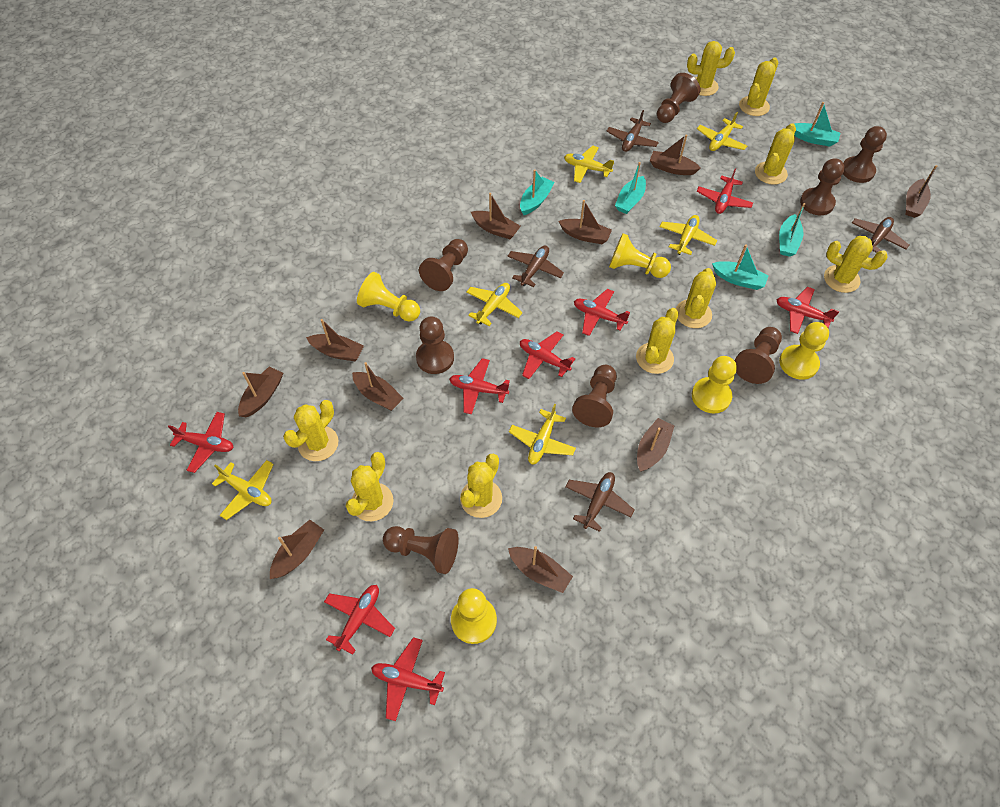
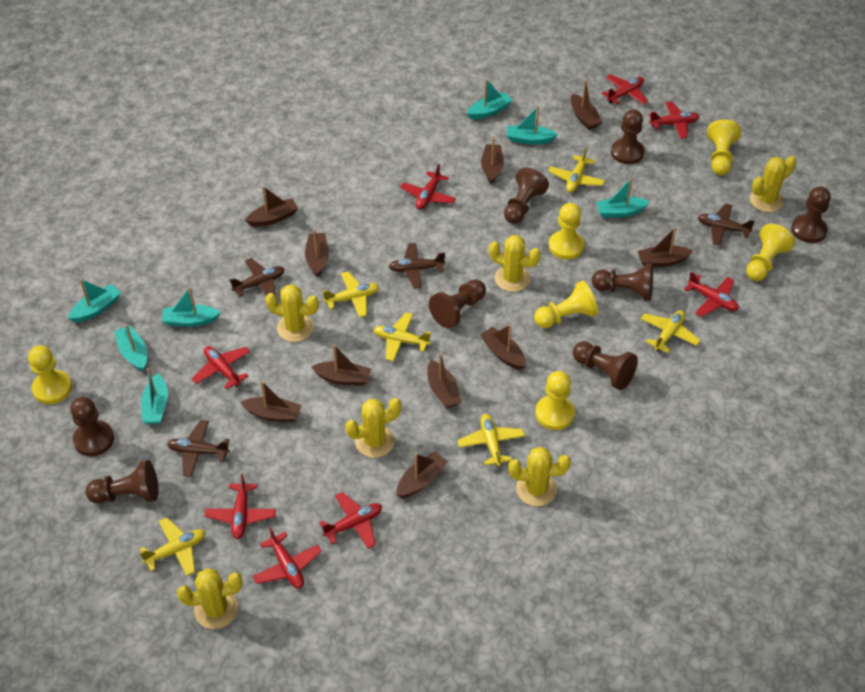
turquoise boat: 5 -> 7
yellow cactus: 9 -> 6
yellow pawn: 5 -> 6

